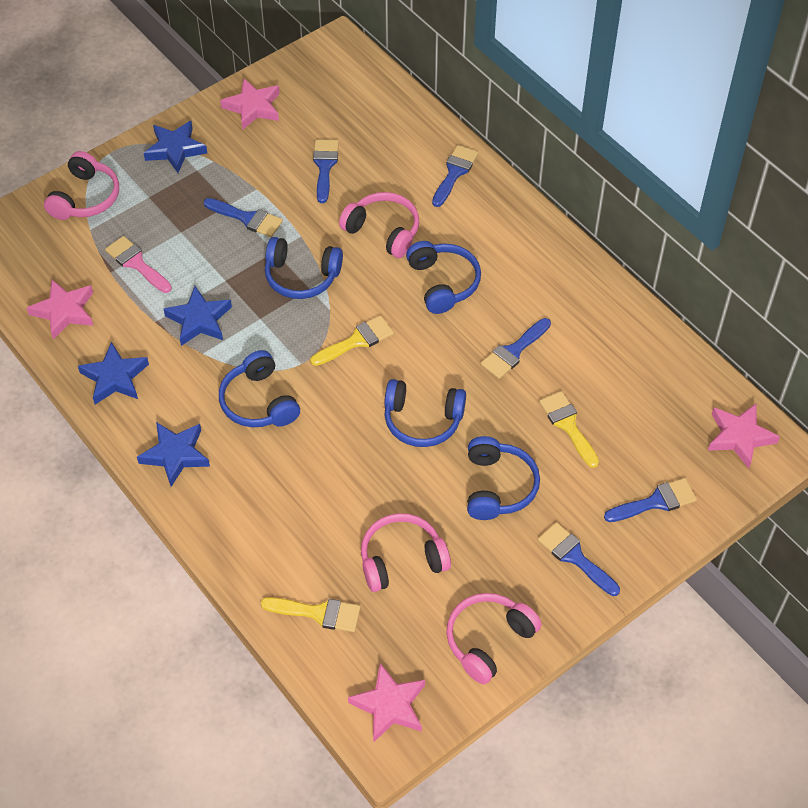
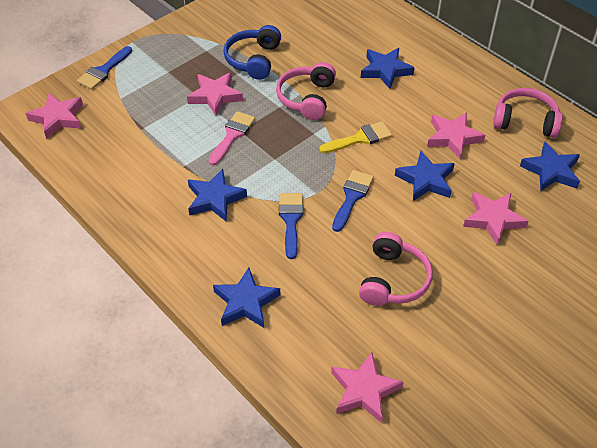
blue brush: 6 -> 3
blue headphones: 5 -> 1
blue star: 4 -> 5
pink headphones: 4 -> 3
pink star: 4 -> 5
yellow brush: 3 -> 1

